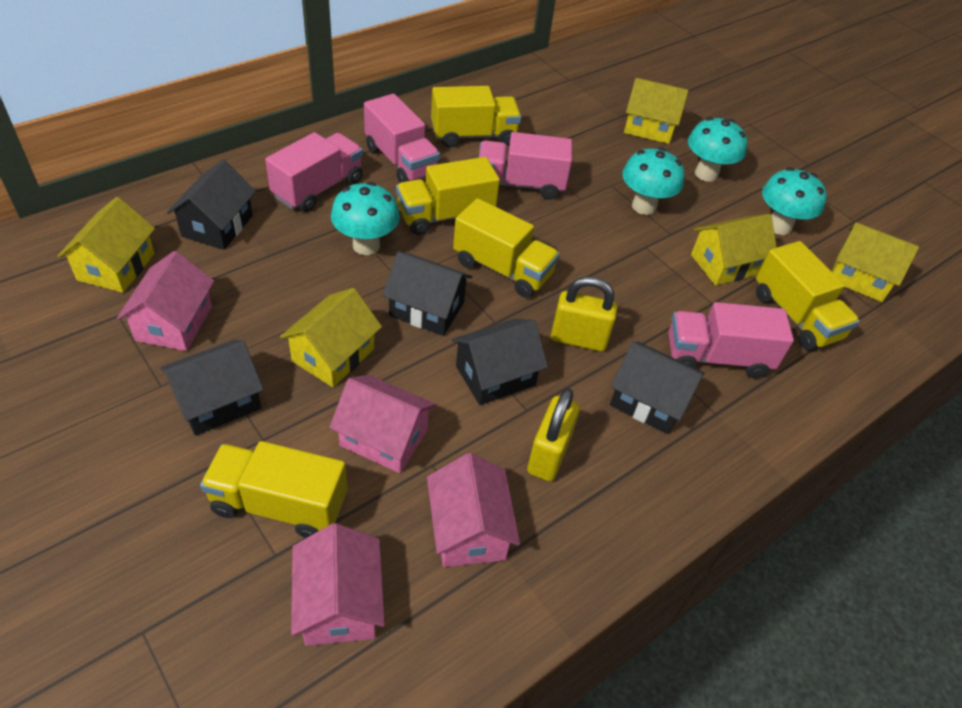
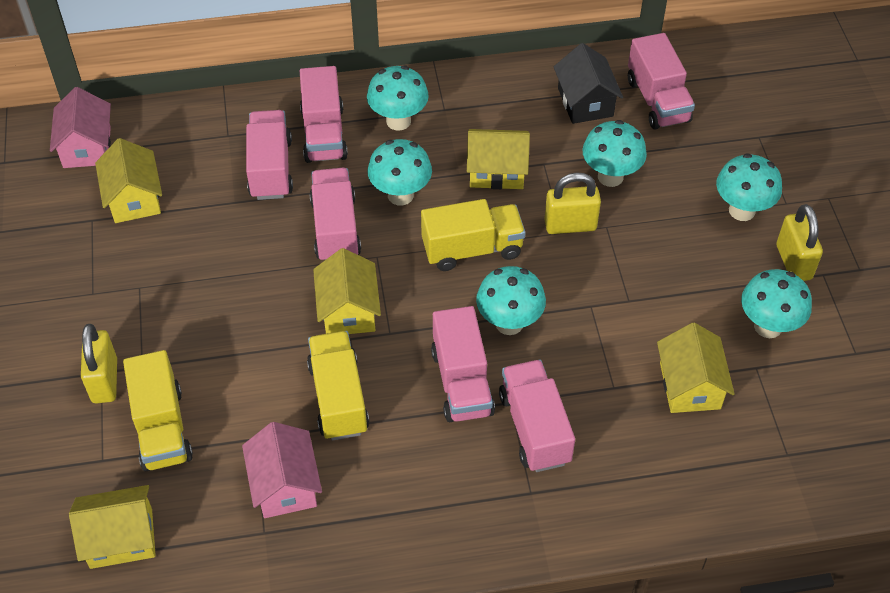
black house: 5 -> 1
pink house: 4 -> 2
pink truck: 4 -> 6
turquoise mushroom: 4 -> 6
yellow padlock: 2 -> 3
yellow truck: 5 -> 3

